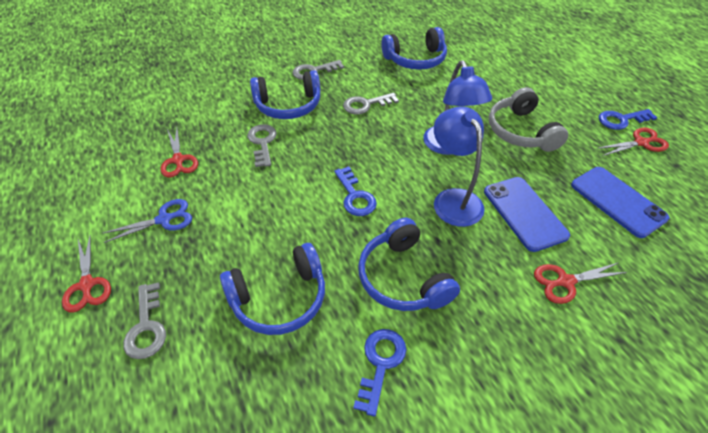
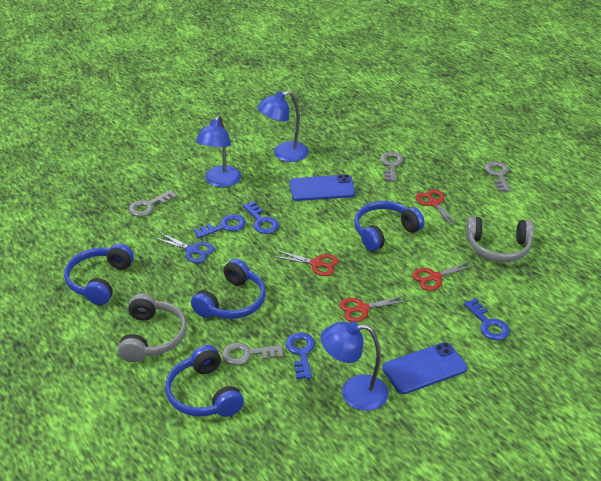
blue key: 3 -> 4
blue lamp: 2 -> 3
grey headphones: 1 -> 2

